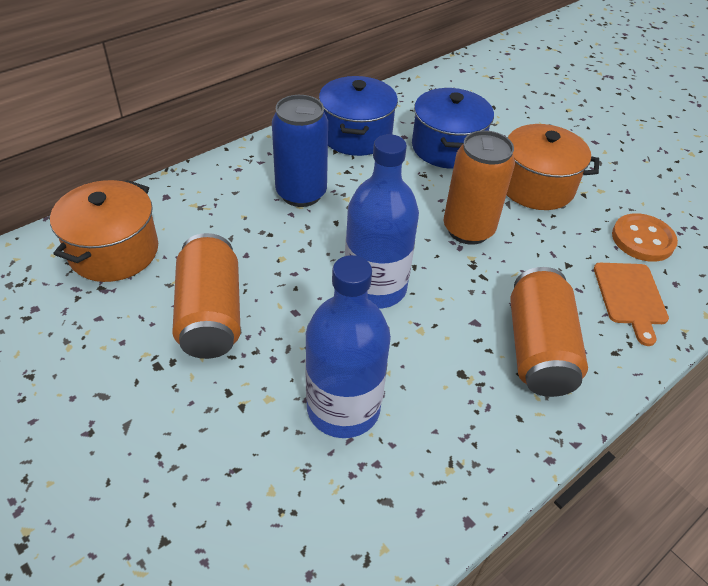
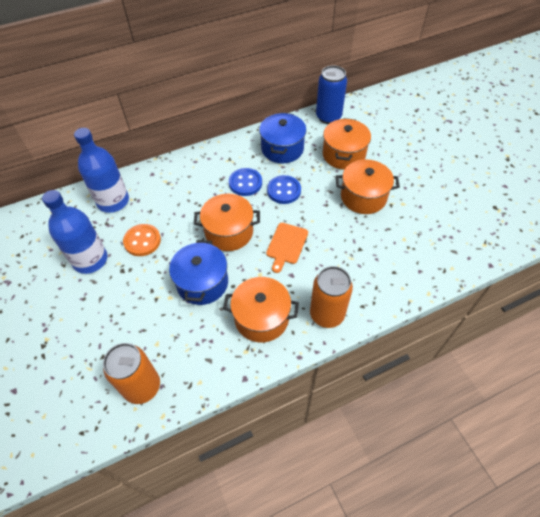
blue button: 0 -> 2
orange can: 3 -> 2
orange pot: 2 -> 4

